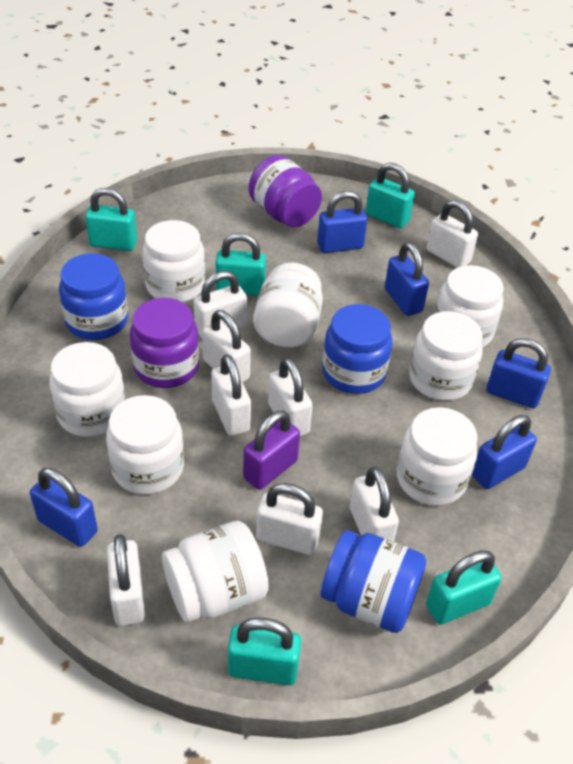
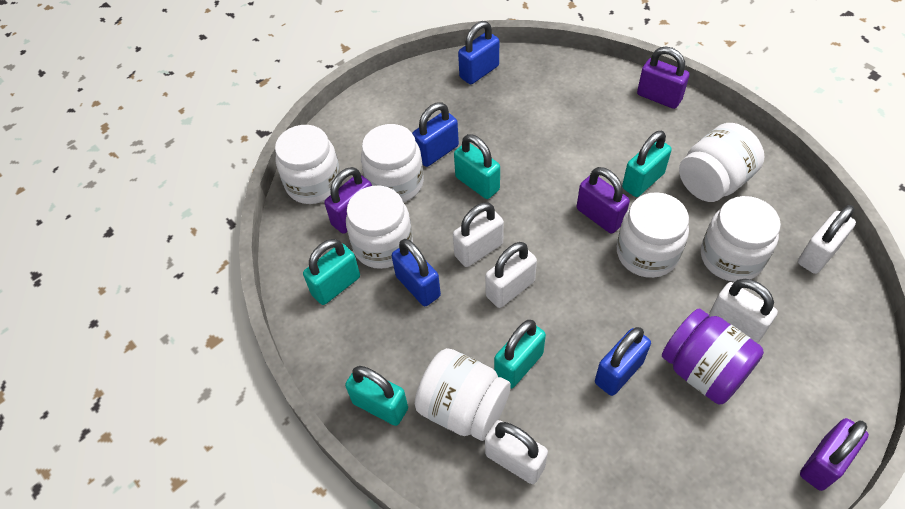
blue jar: 3 -> 0
blue padlock: 5 -> 4
purple jar: 2 -> 1
purple padlock: 1 -> 4
white jar: 8 -> 7
white padlock: 8 -> 5

